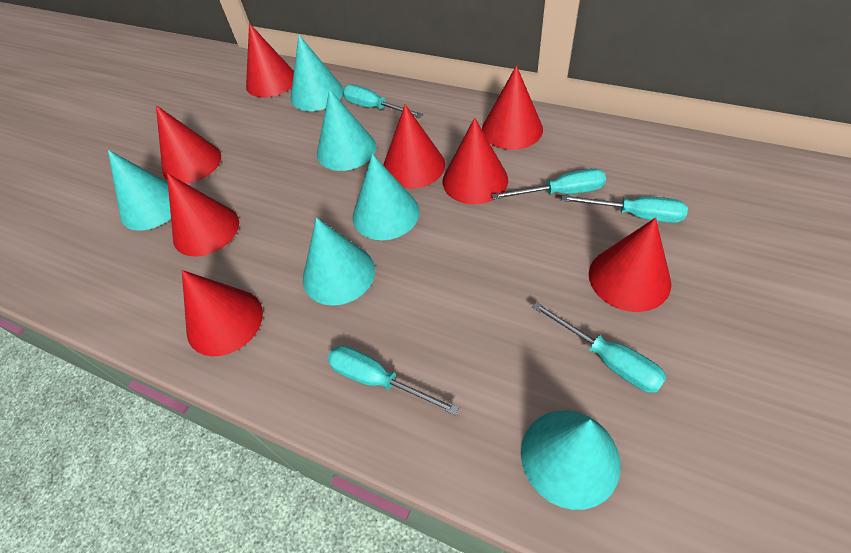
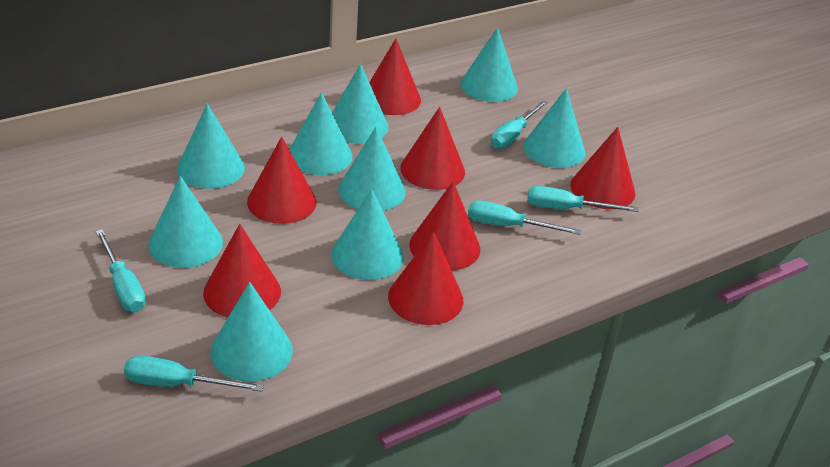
red cone: 8 -> 7
turquoise cone: 6 -> 9

